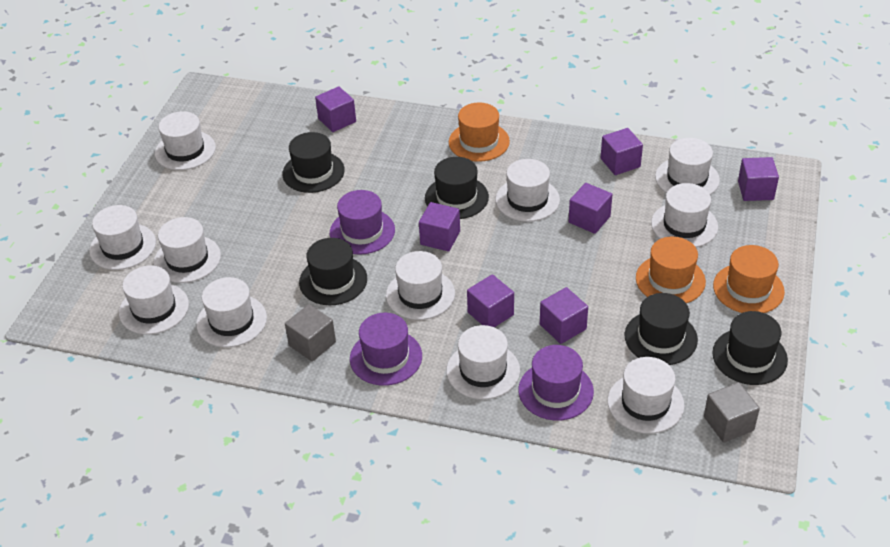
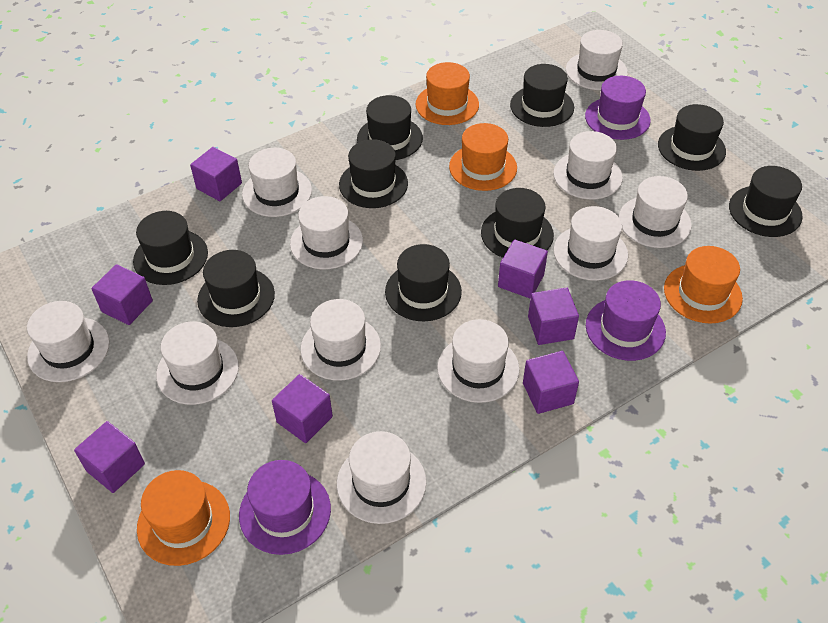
black hat: 5 -> 9
grey cube: 2 -> 0
orange hat: 3 -> 4

